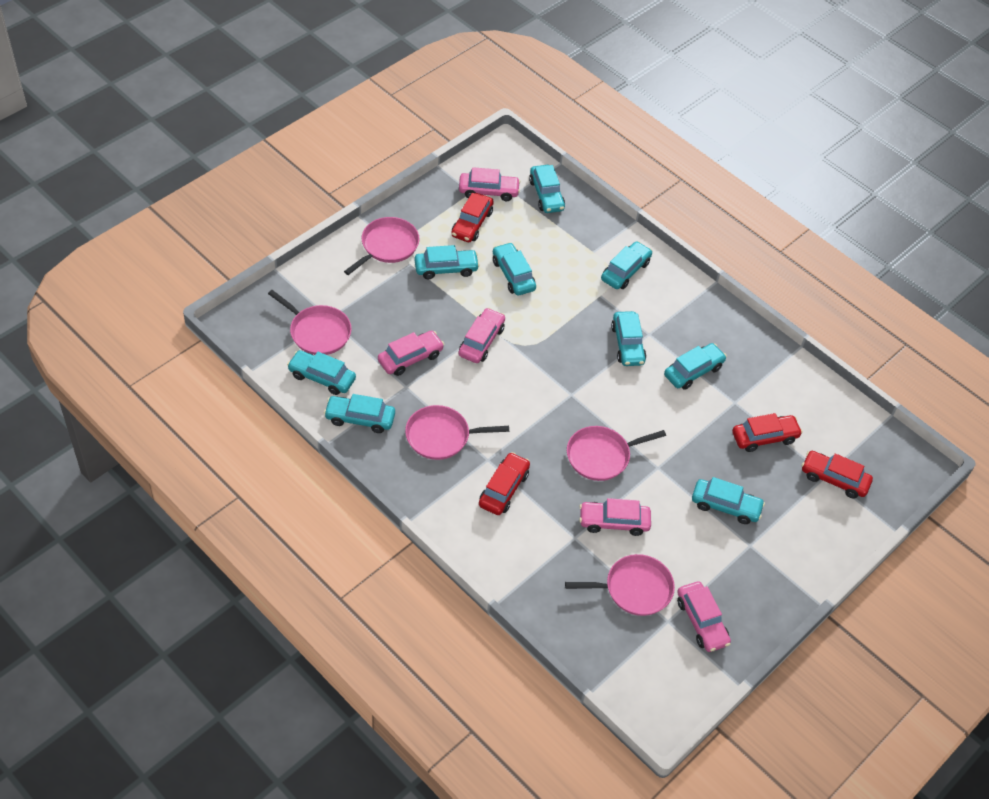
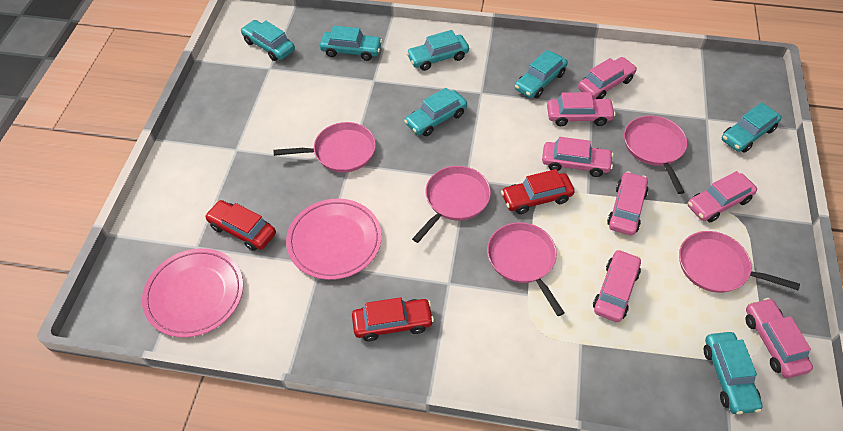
pink car: 5 -> 7
pink plate: 0 -> 2
red car: 4 -> 3
turquoise car: 9 -> 7

